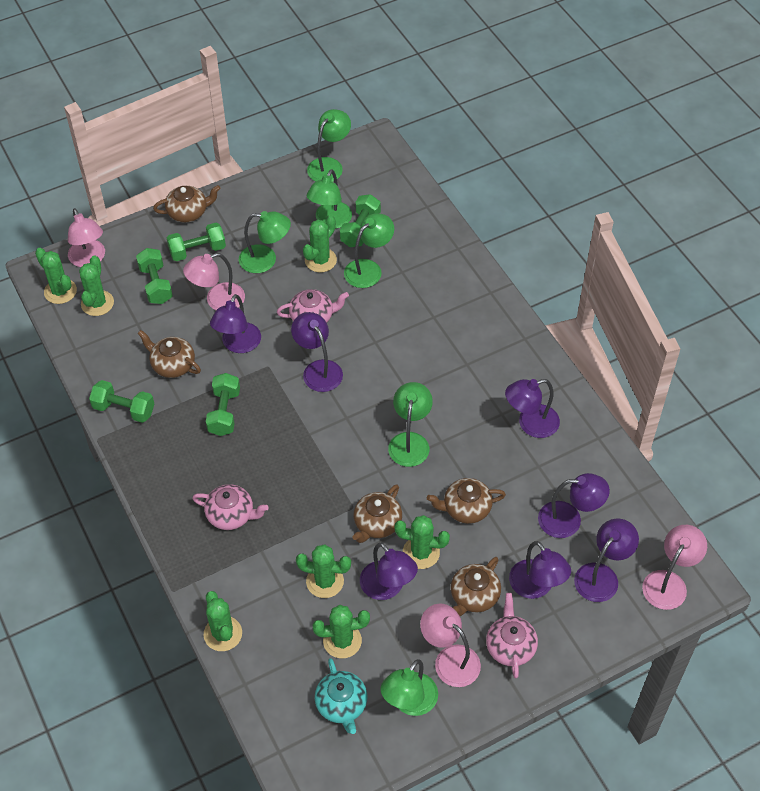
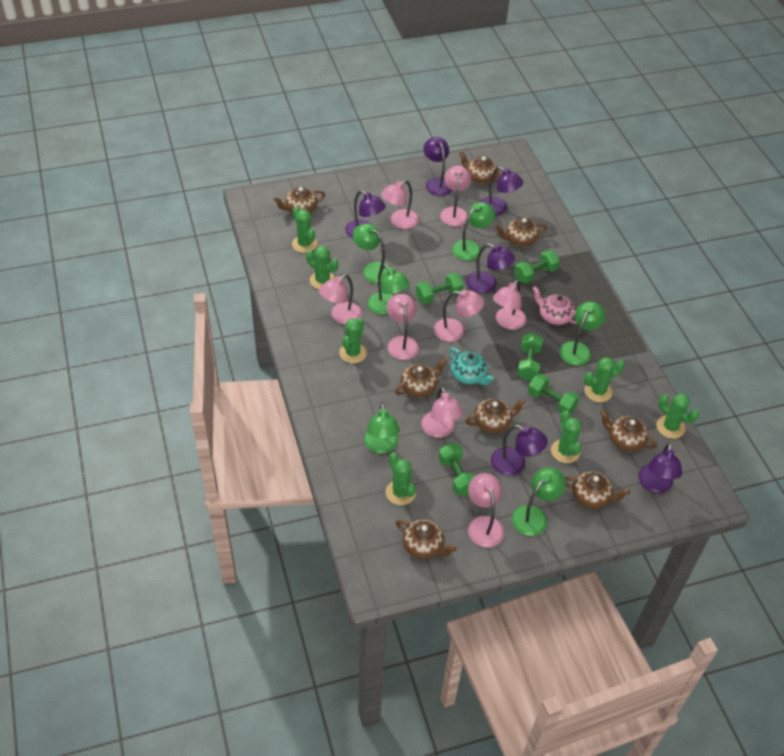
brown teapot: 5 -> 8
pink lamp: 4 -> 8
pink teapot: 3 -> 1
purple lamp: 7 -> 6

